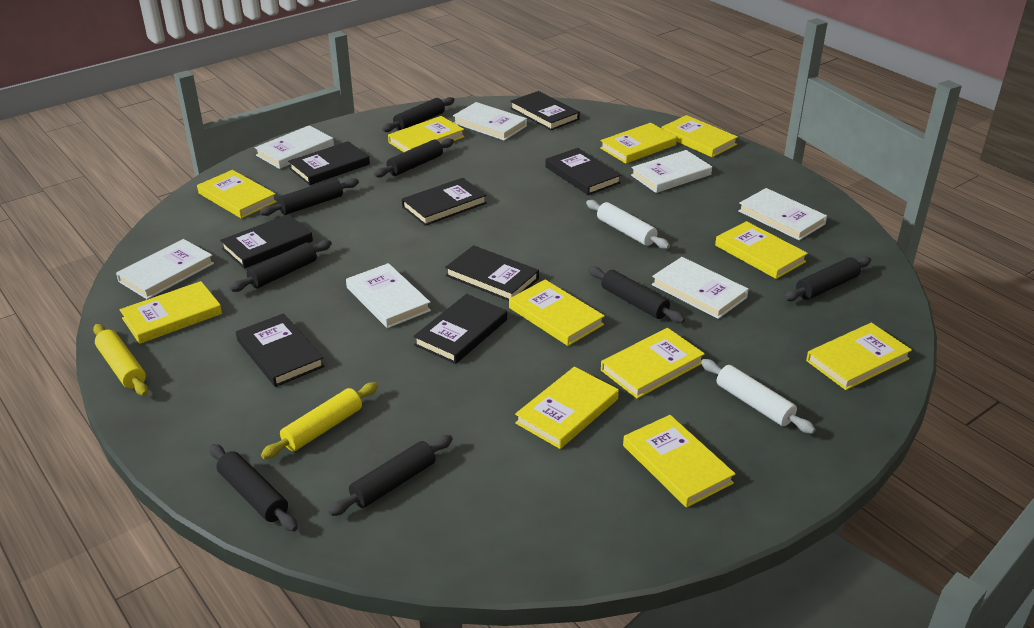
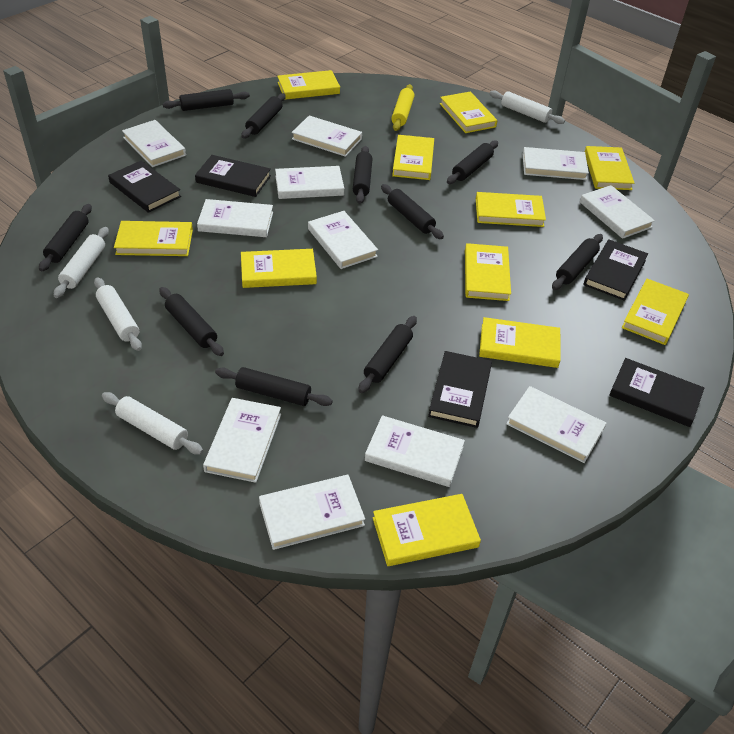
black book: 8 -> 5
black rolling pin: 8 -> 10
white book: 7 -> 11
white rolling pin: 2 -> 4
yellow rolling pin: 2 -> 1

